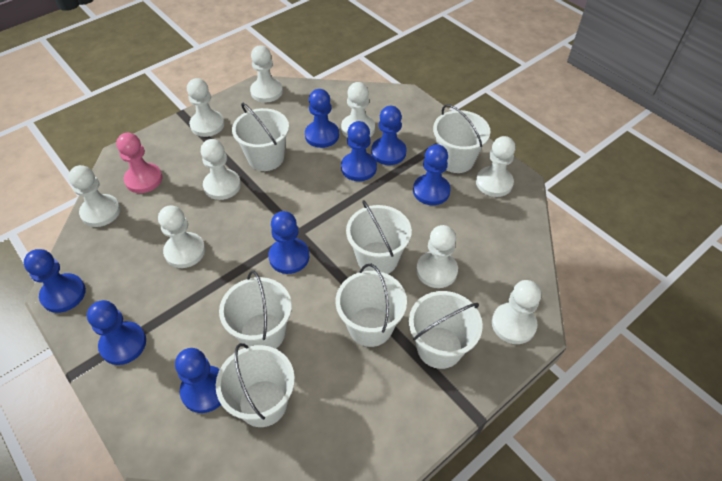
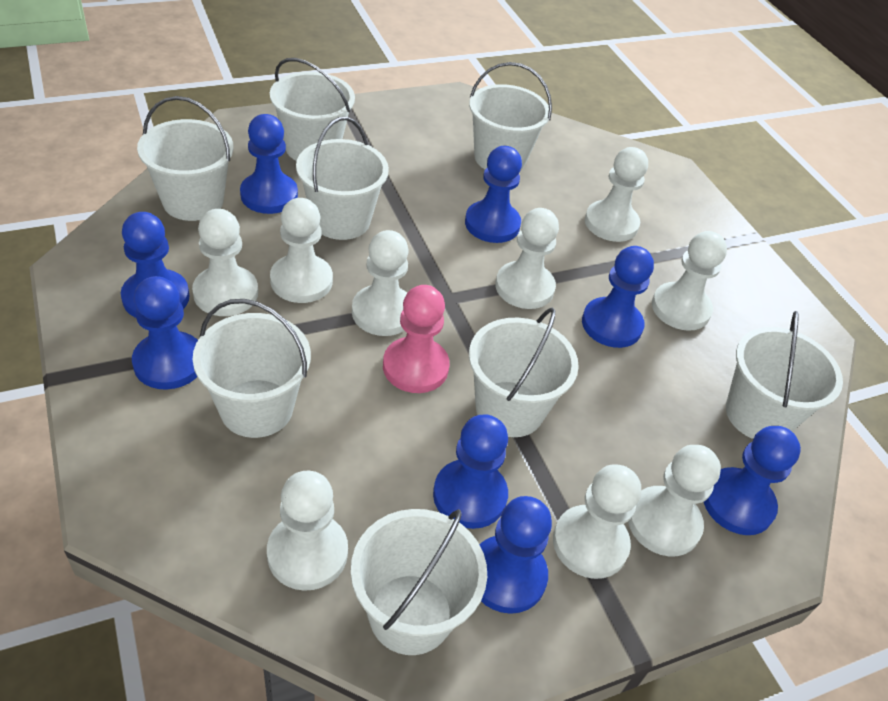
white bucket: 7 -> 8

